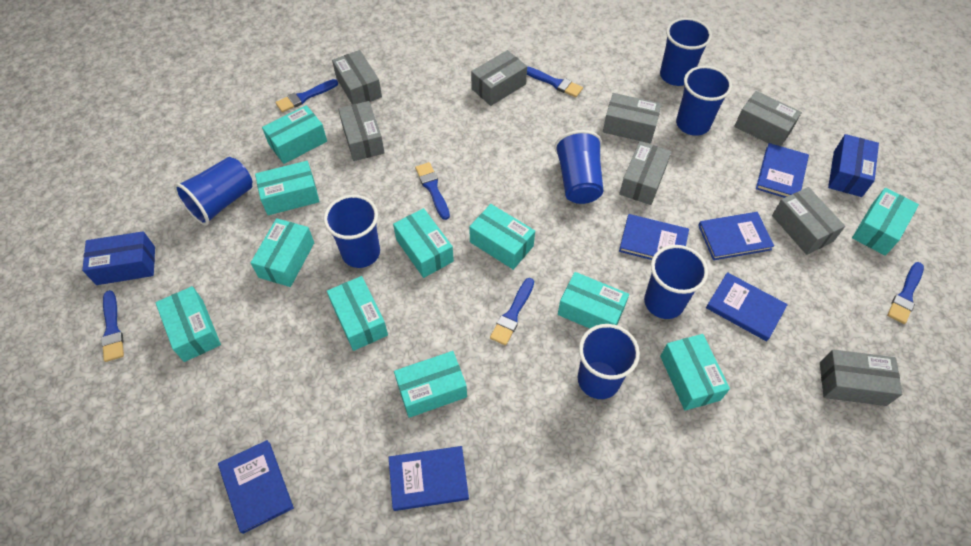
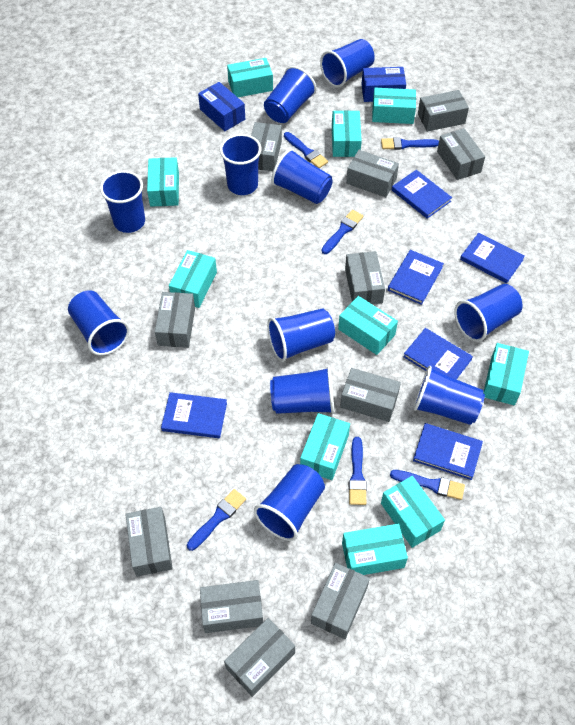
blue cup: 7 -> 11
grey box: 8 -> 11
turquoise box: 11 -> 10

